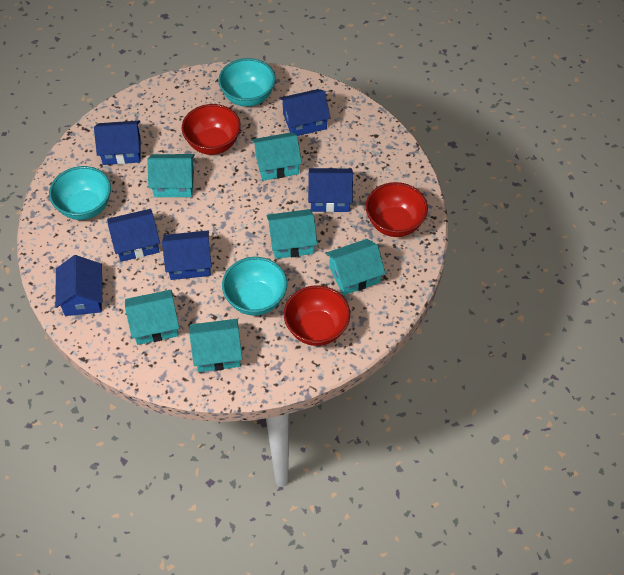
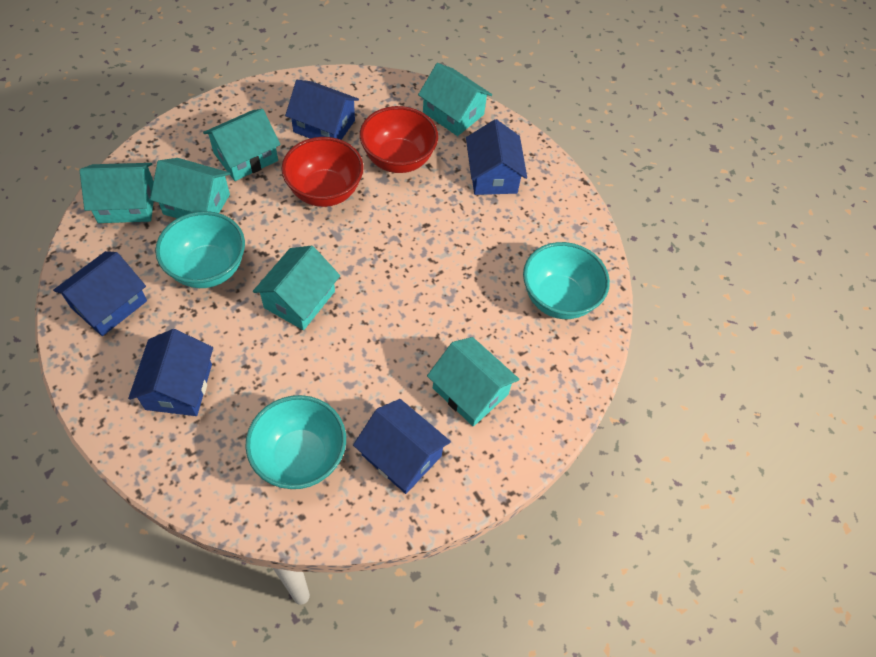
blue house: 6 -> 5
red bowl: 3 -> 2

